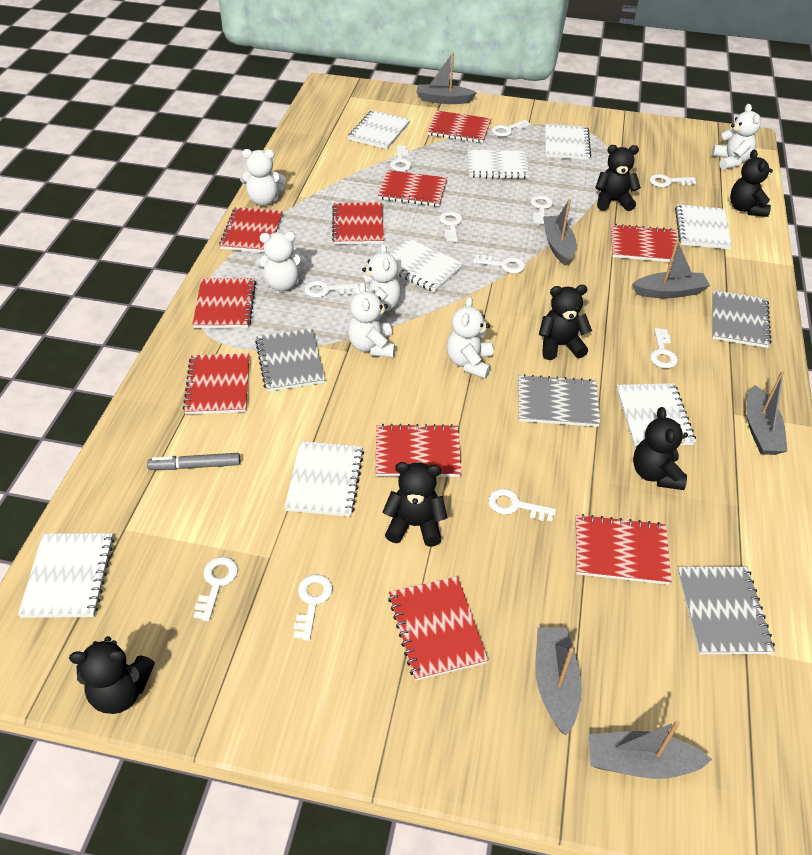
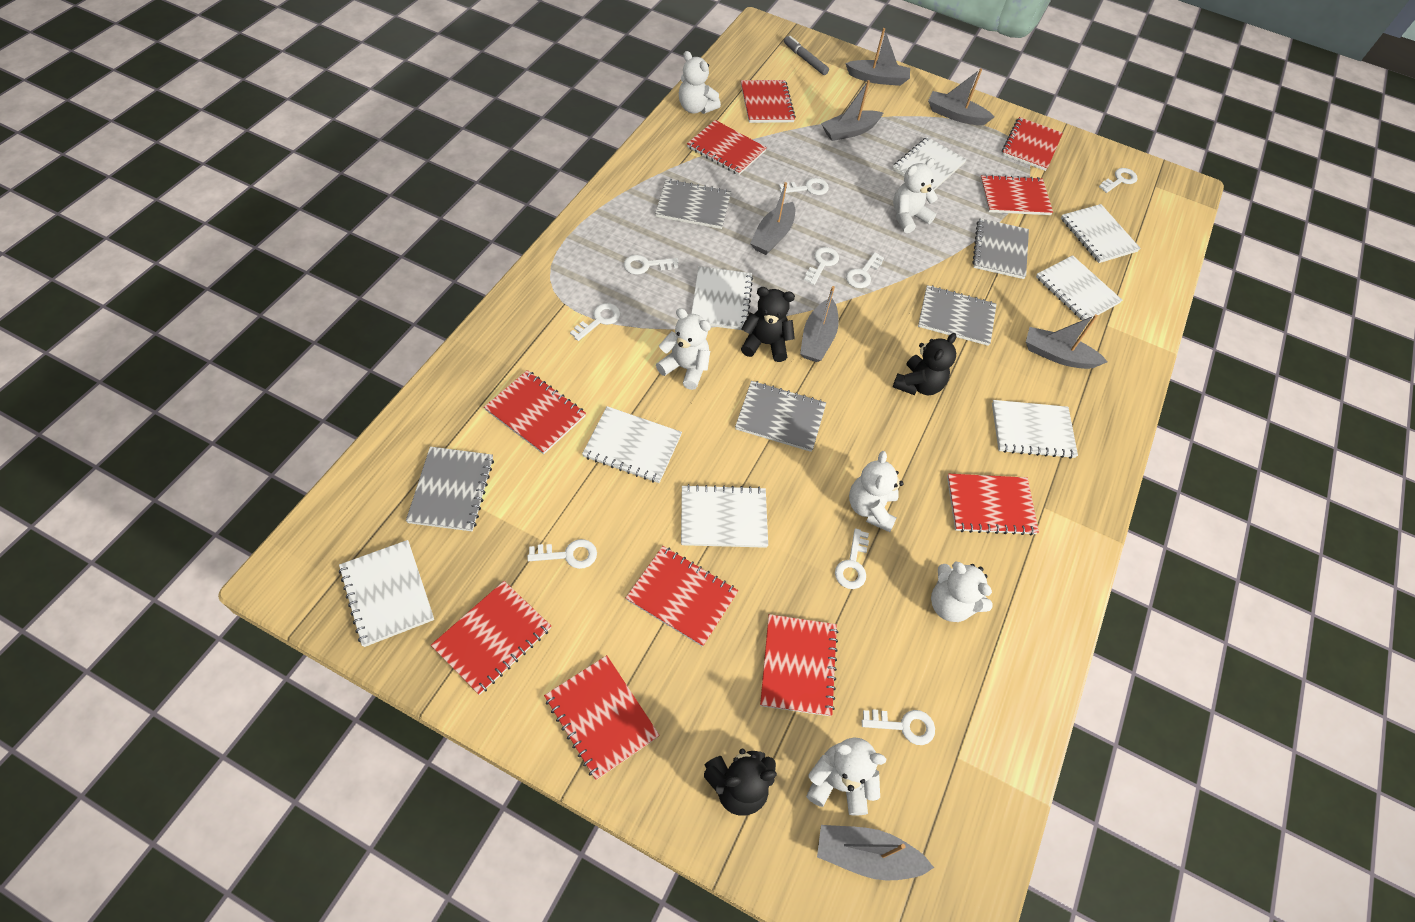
black teddy bear: 6 -> 3
grey boat: 6 -> 7
grey notebook: 4 -> 5
white key: 11 -> 9

